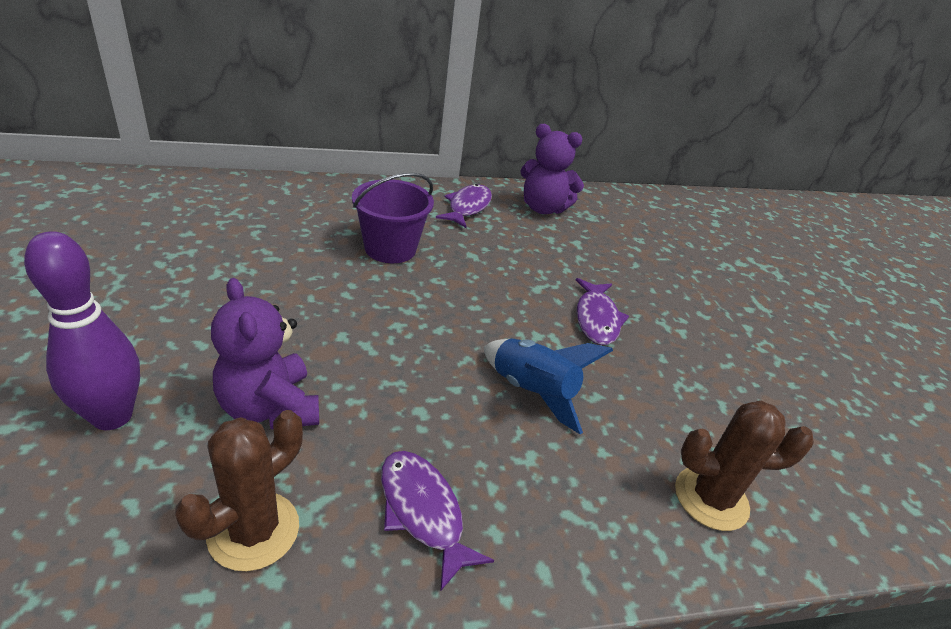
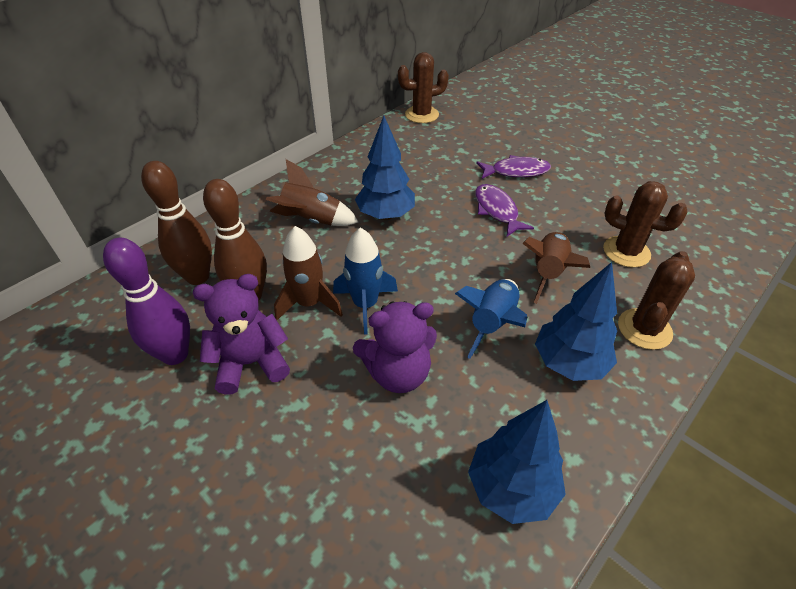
blue rocket: 1 -> 2
blue tree: 0 -> 3
brown bowling pin: 0 -> 2
brown cactus: 2 -> 3
brown rocket: 0 -> 3
purple bucket: 1 -> 0
purple fish: 3 -> 2

